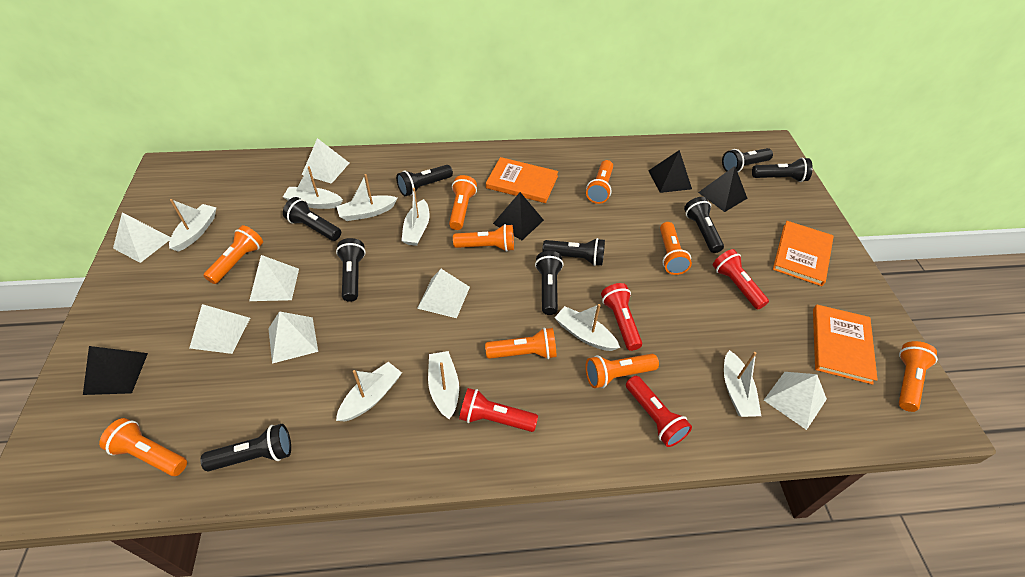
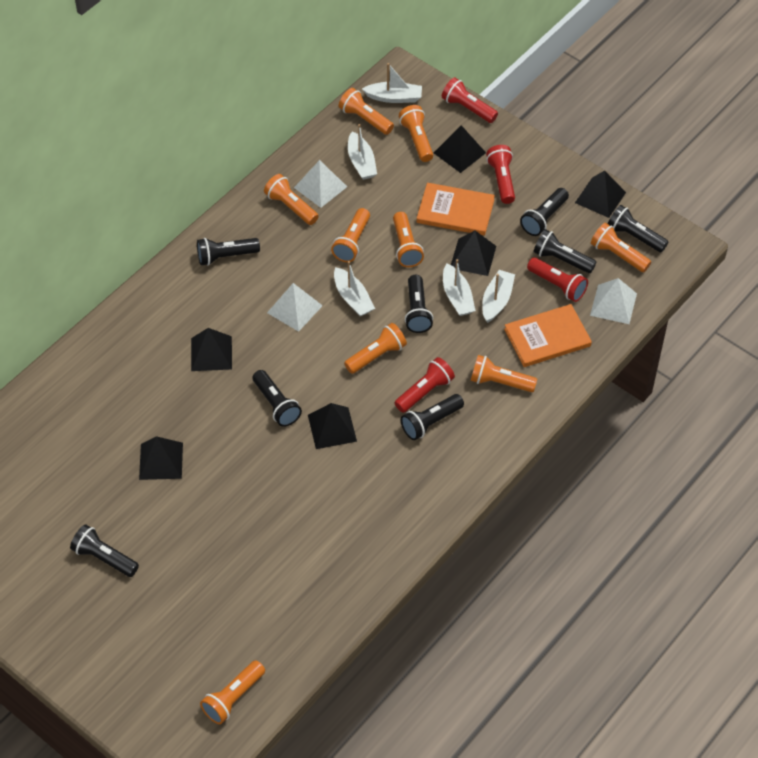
black flashlight: 9 -> 8
black pyramid: 4 -> 6
orange book: 3 -> 2
white boat: 8 -> 5
white pyramid: 7 -> 3

